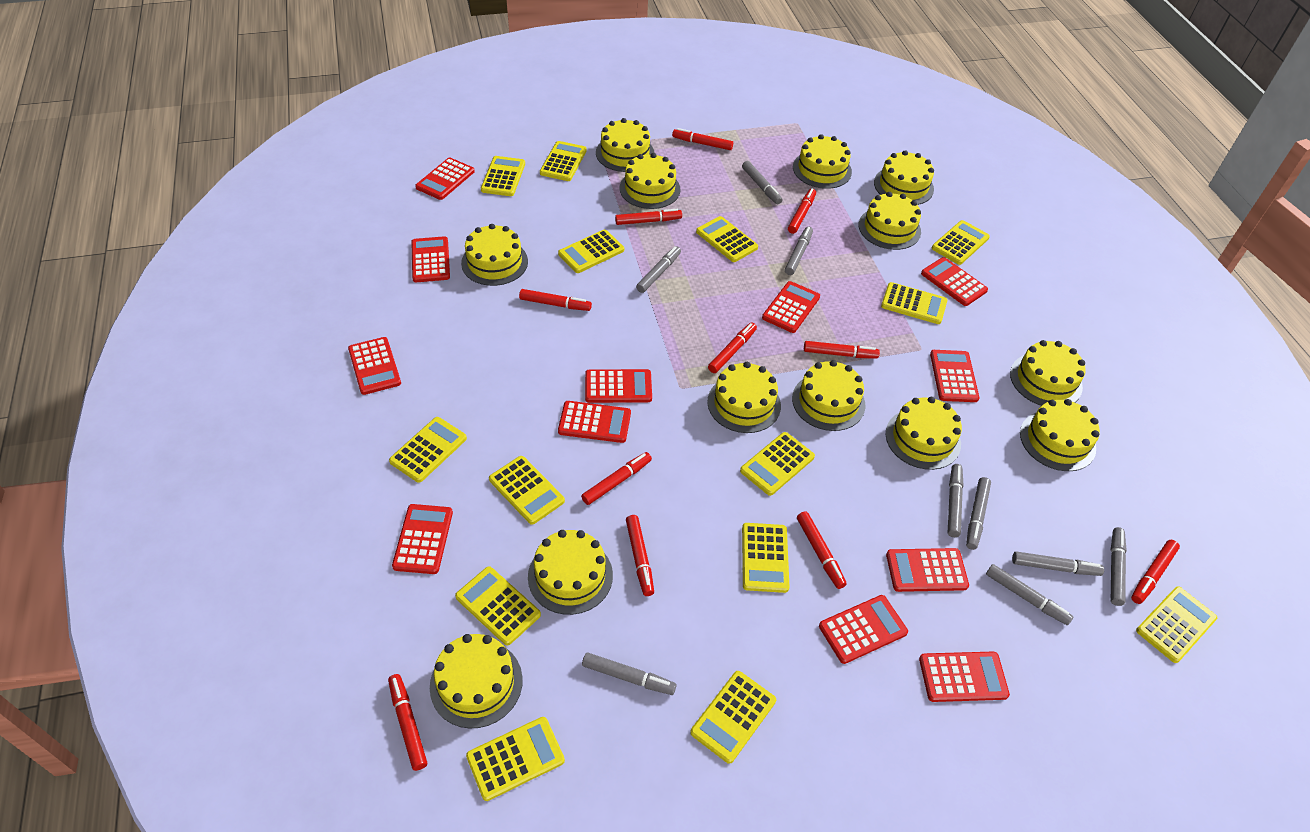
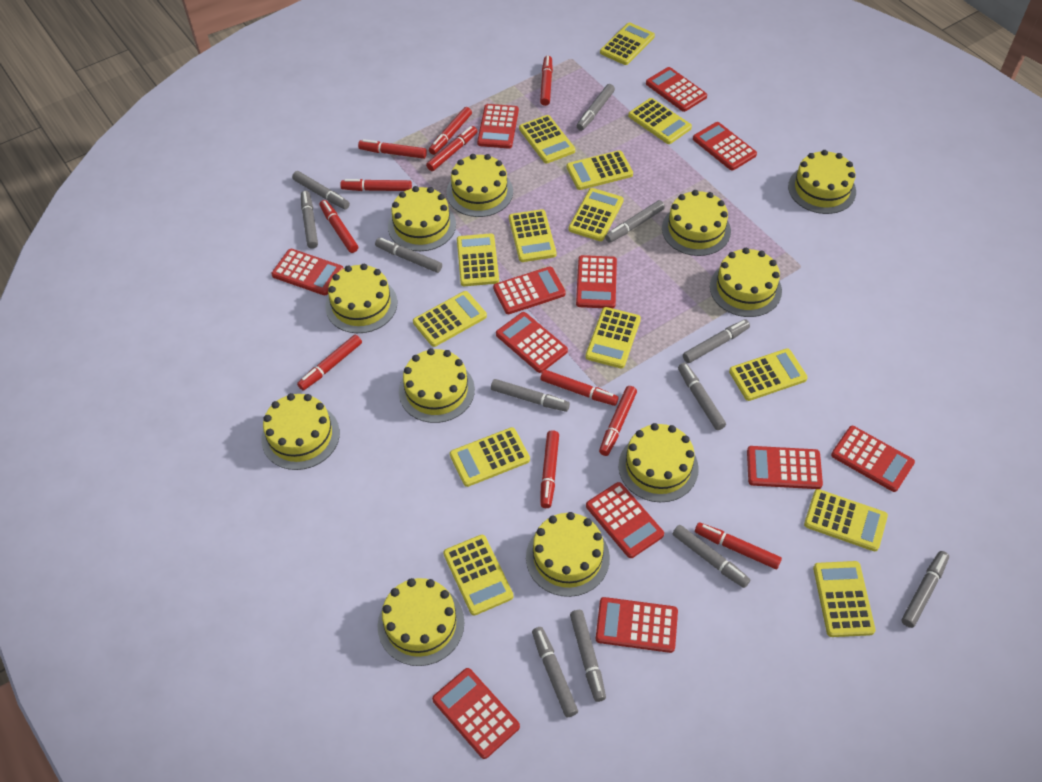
grey marker: 9 -> 12
yellow cake: 13 -> 11

